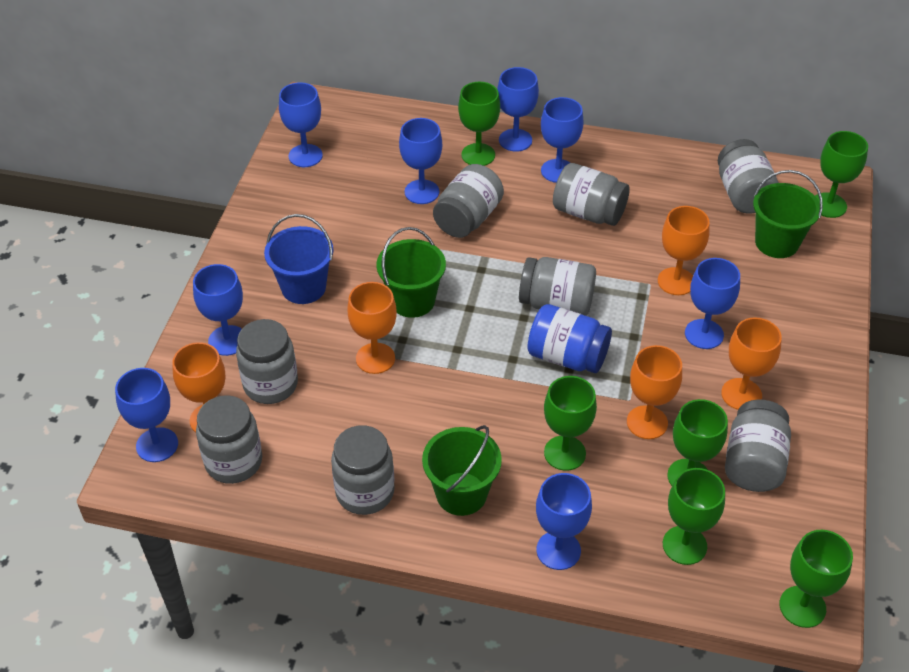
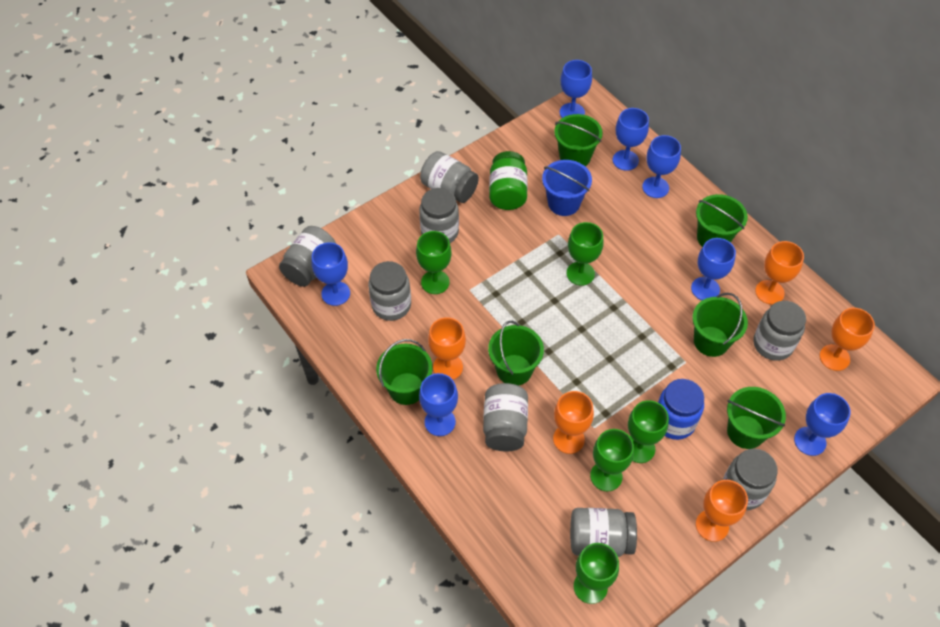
blue goblet: 8 -> 7
green bucket: 3 -> 6
green goblet: 6 -> 5
green jar: 0 -> 1

